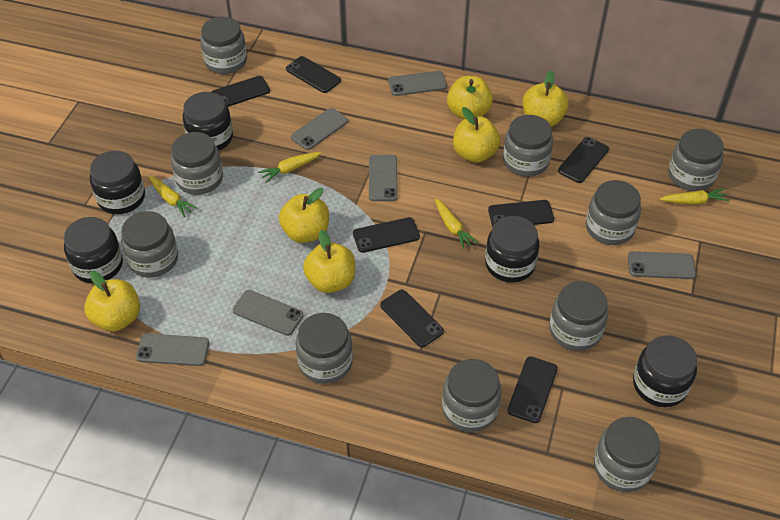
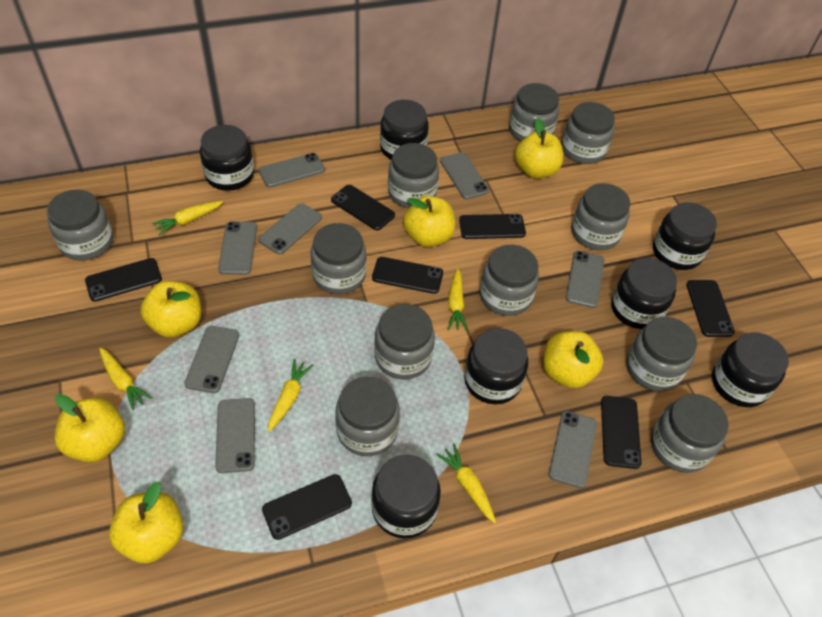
black jar: 5 -> 7
grey jar: 10 -> 11
grey phone: 6 -> 8
yellow carrot: 4 -> 5

